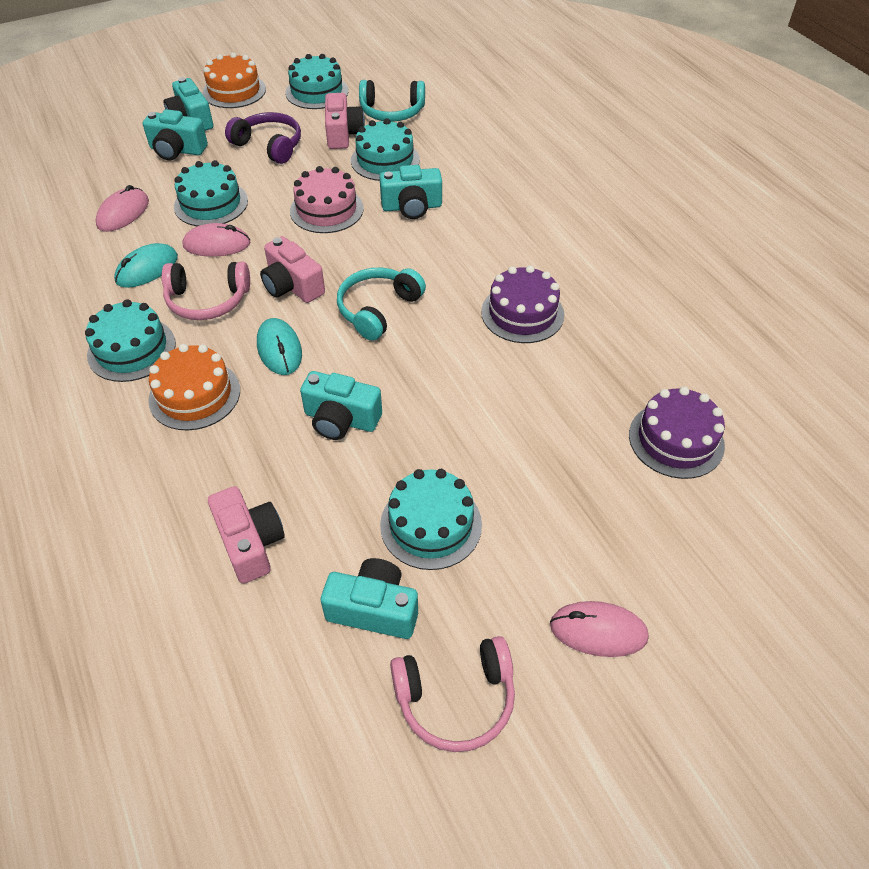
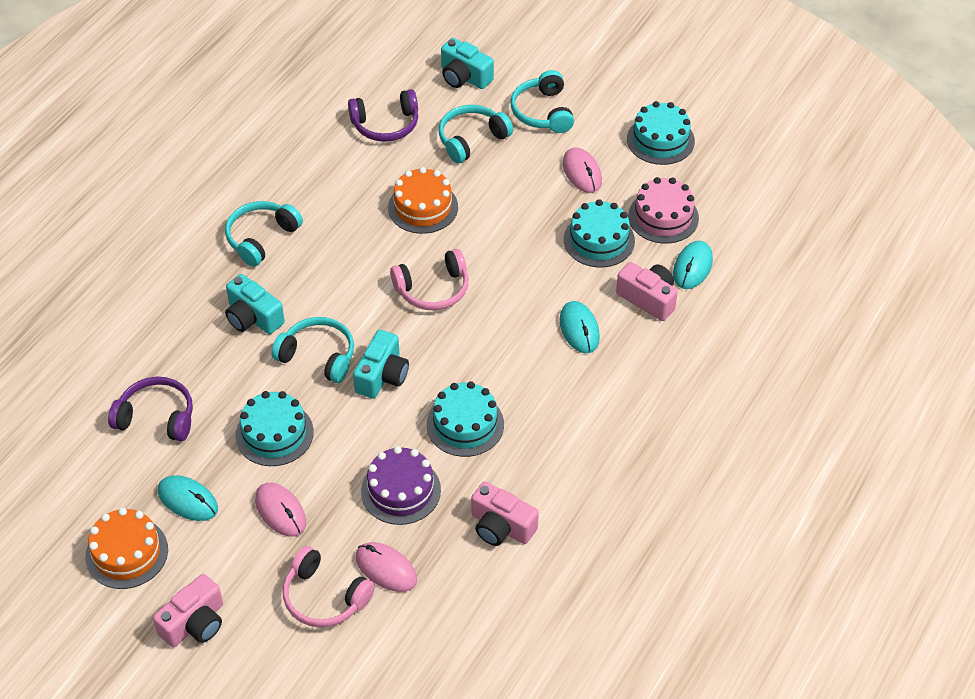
purple cake: 2 -> 1
purple headphones: 1 -> 2
turquoise cake: 5 -> 4
turquoise camera: 5 -> 3
turquoise headphones: 2 -> 4
turquoise mouse: 2 -> 3

